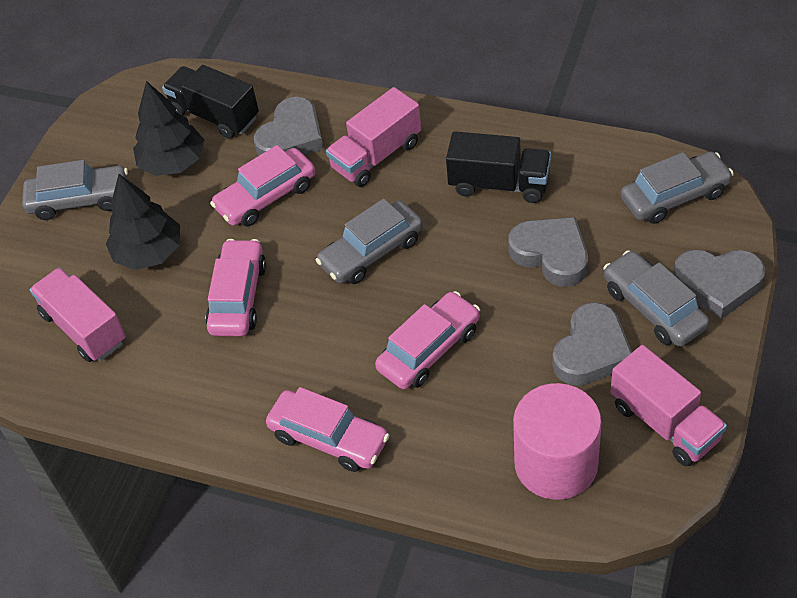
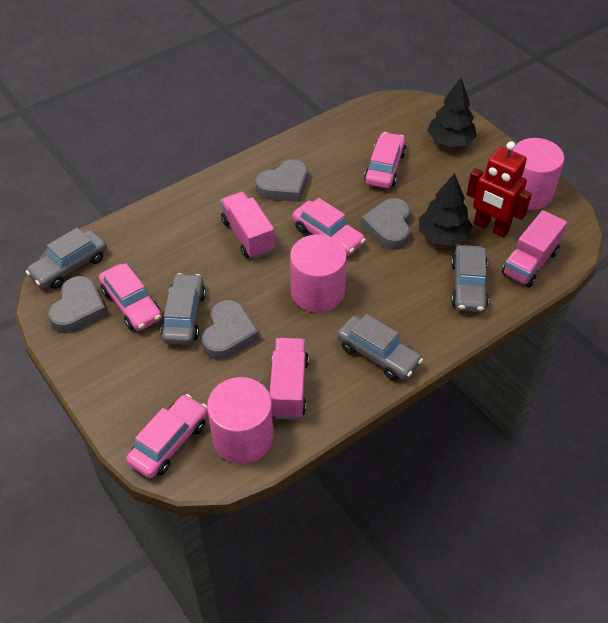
black truck: 2 -> 0
pink cylinder: 1 -> 3
red robot: 0 -> 1

